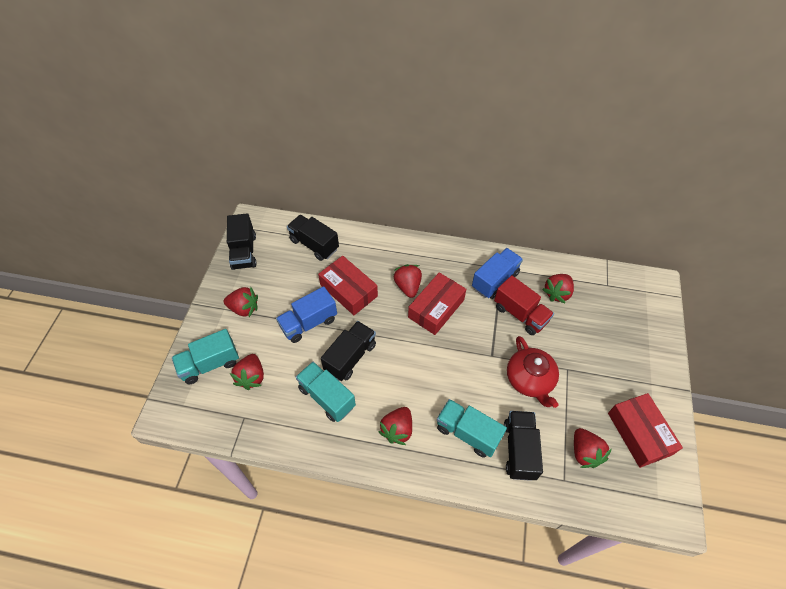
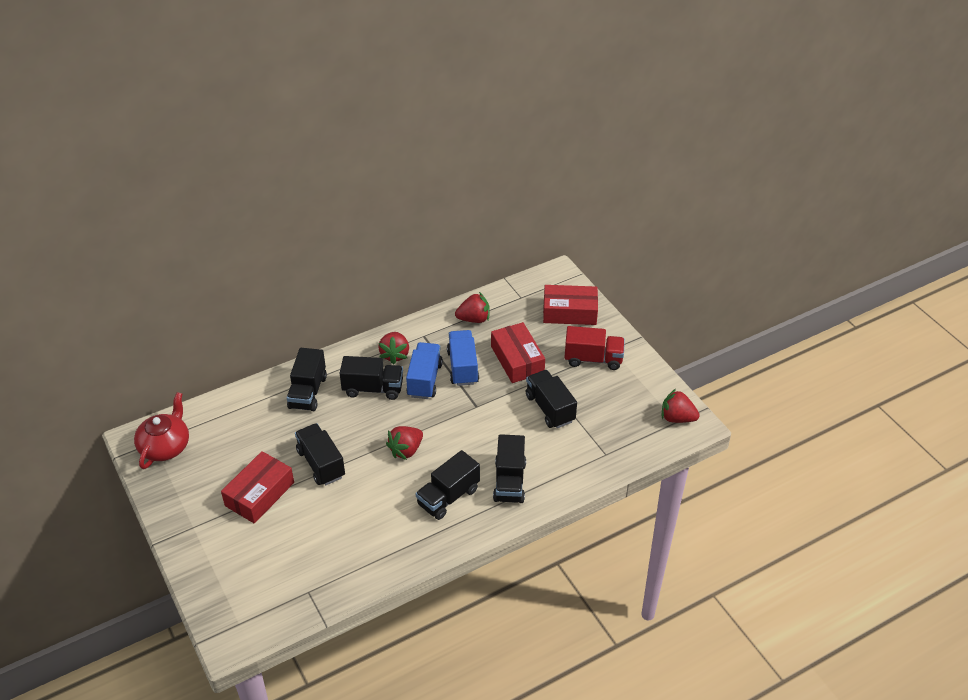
black truck: 4 -> 6
red strawberry: 6 -> 4
turquoise truck: 3 -> 0

